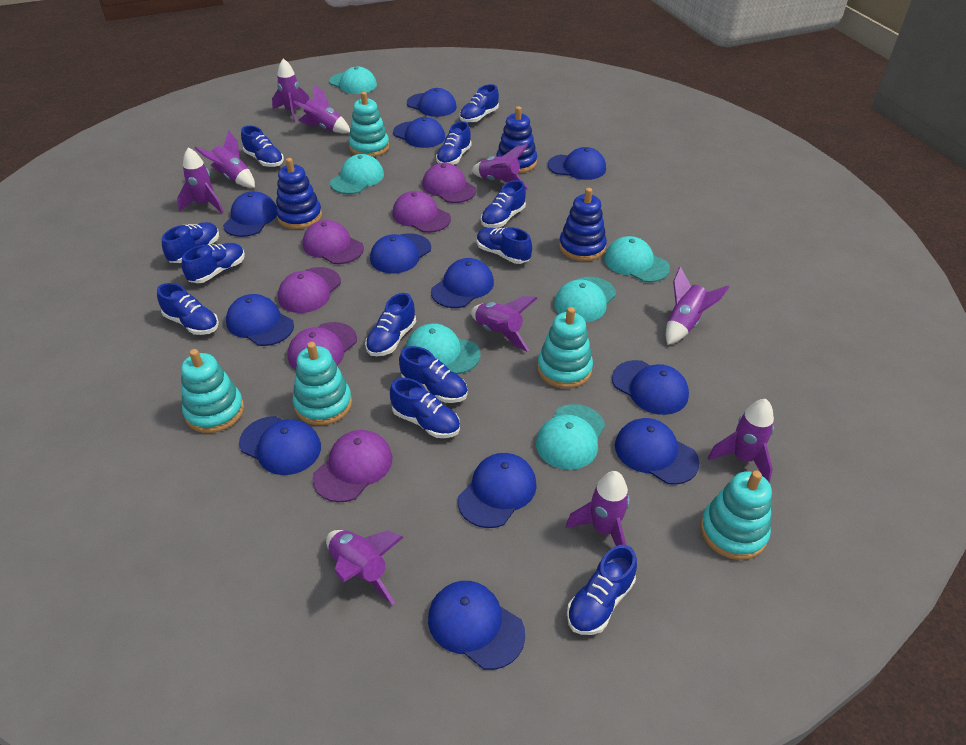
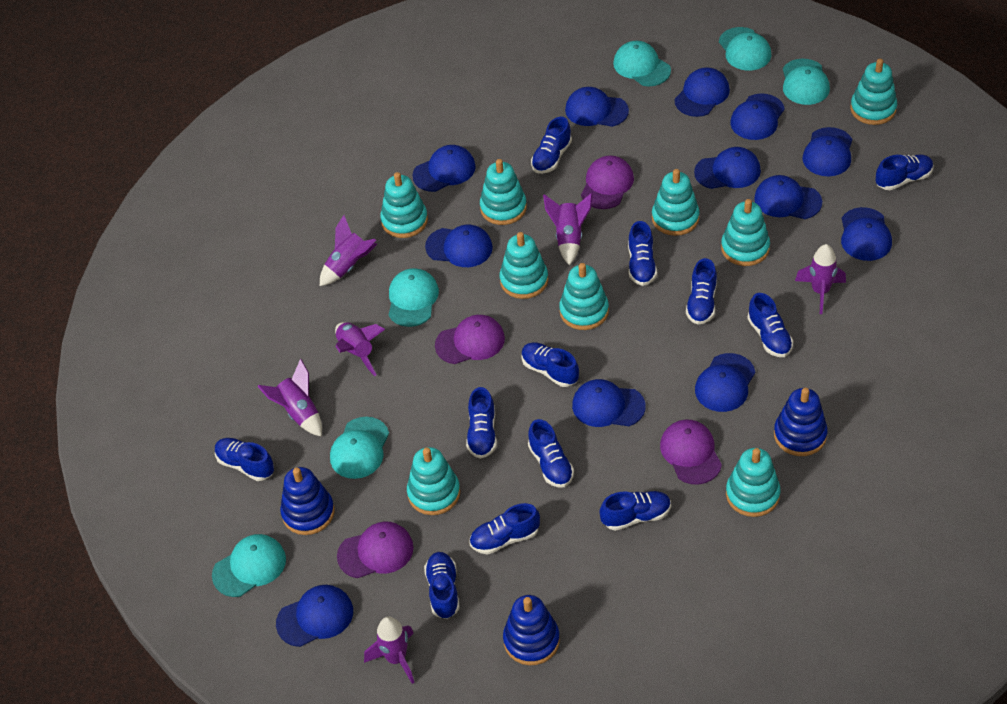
purple cap: 6 -> 4
purple rocket: 10 -> 6
turquoise stacking toy: 5 -> 9

